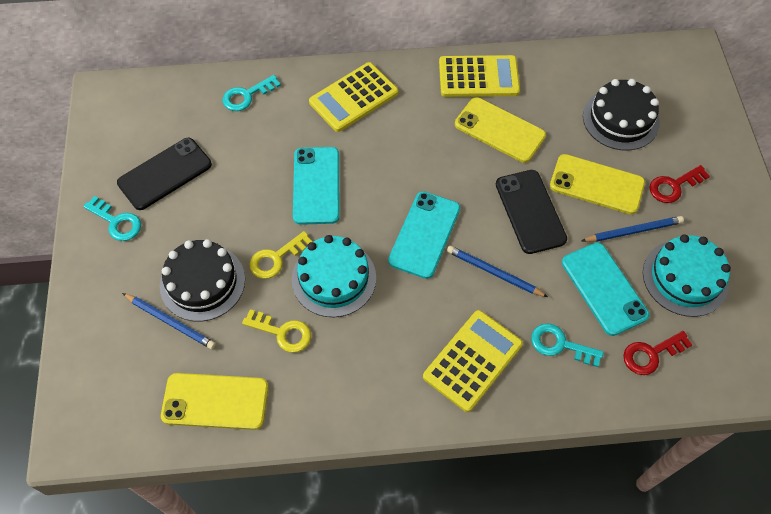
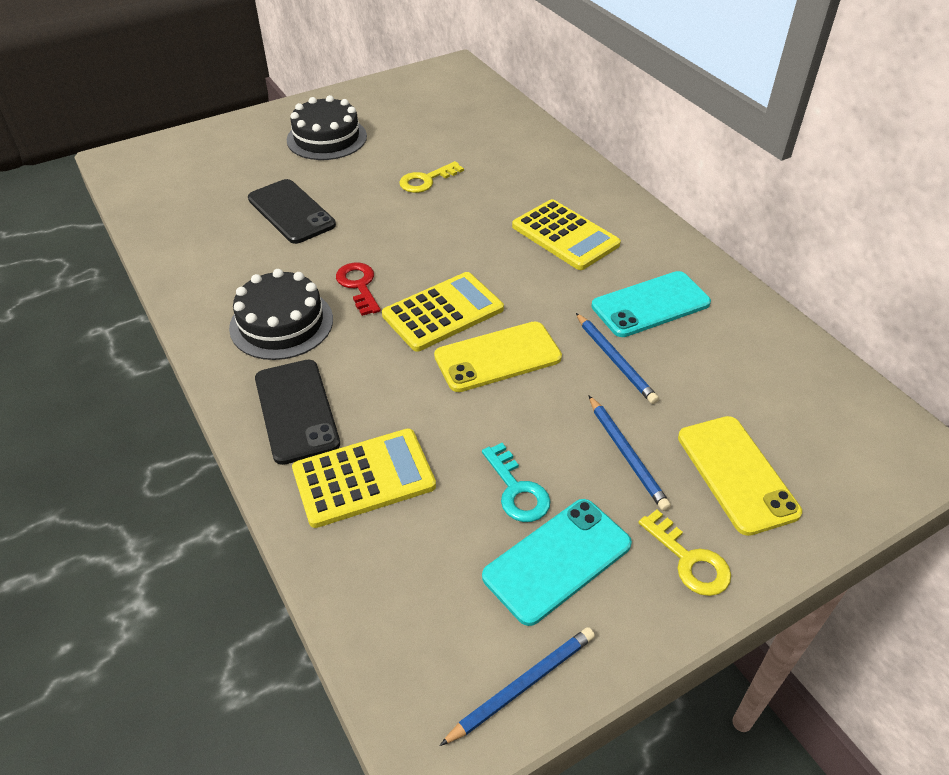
red key: 2 -> 1
turquoise cake: 2 -> 0
turquoise key: 3 -> 1
turquoise phone: 3 -> 2
yellow phone: 3 -> 2

